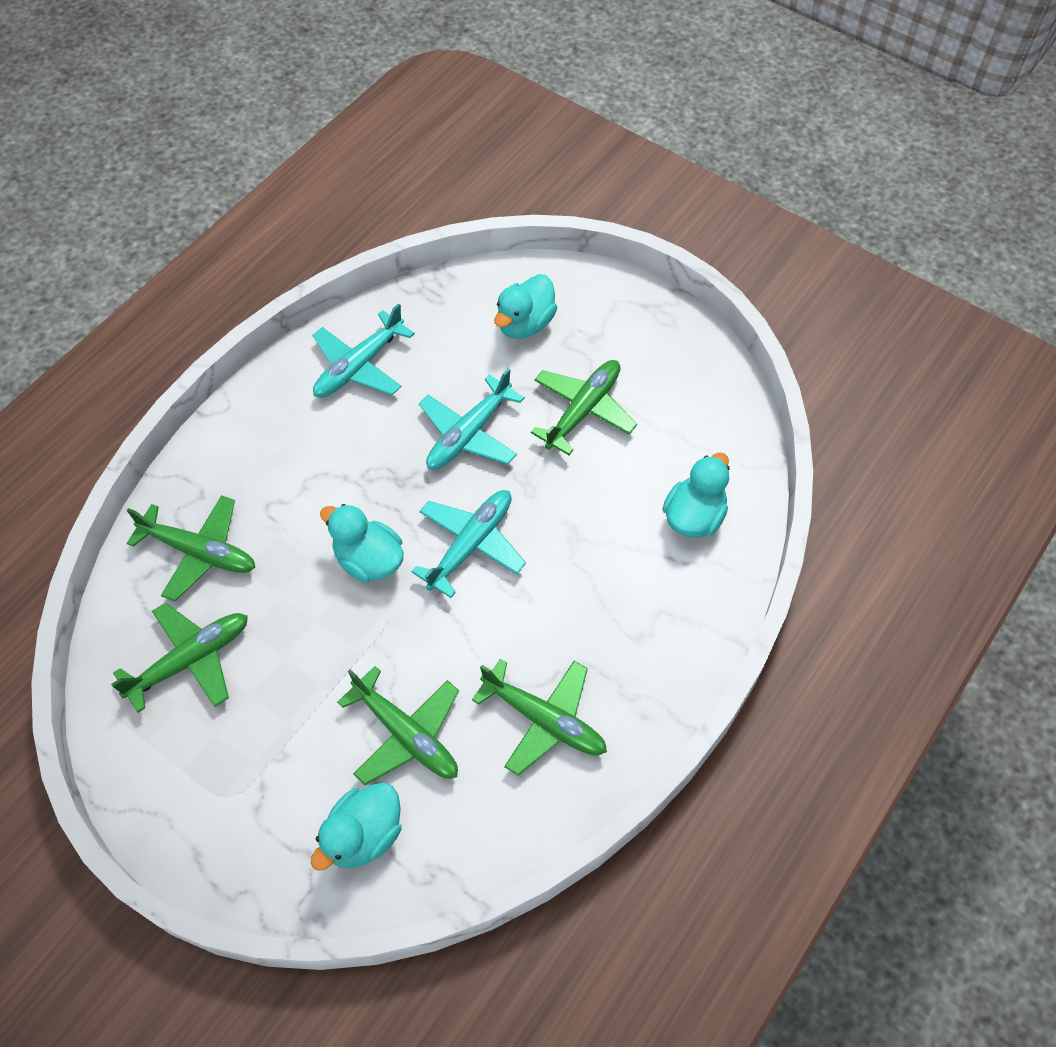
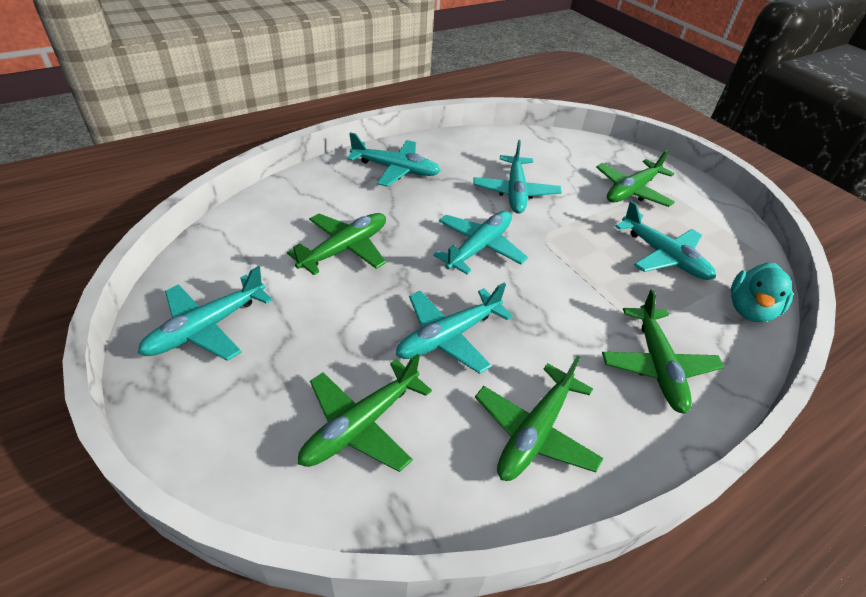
turquoise duck: 4 -> 1
turquoise plane: 3 -> 6

